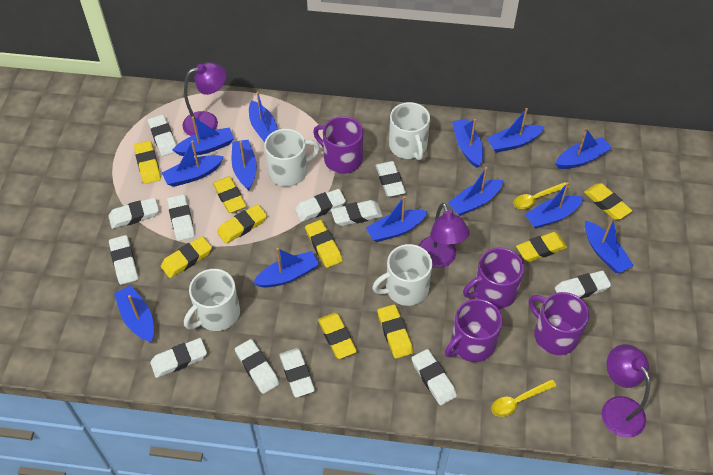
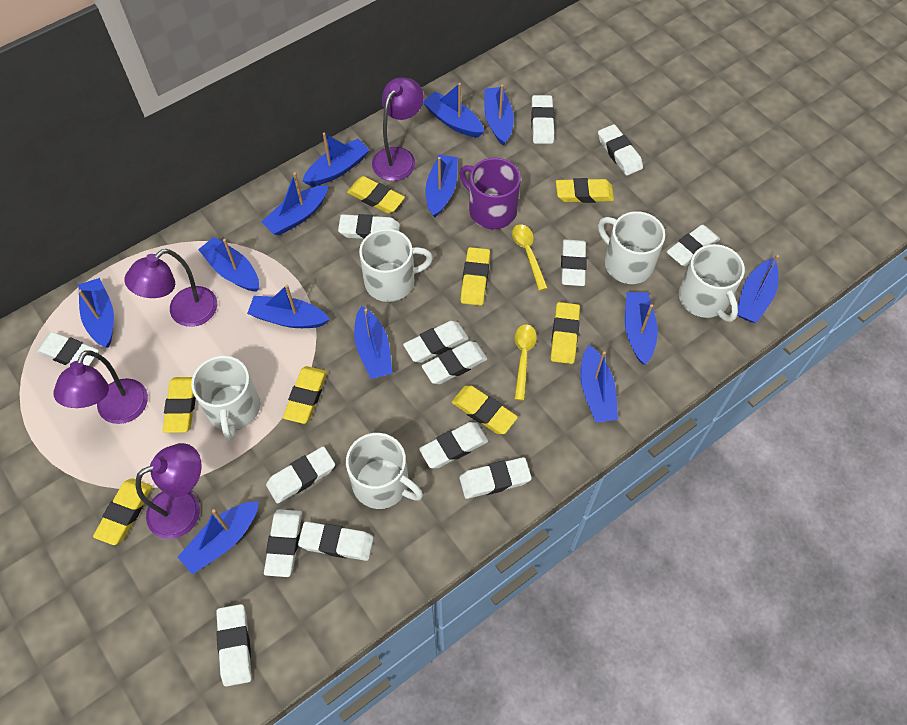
purple lamp: 3 -> 4
purple mug: 4 -> 1
white eraser: 12 -> 14
white mug: 4 -> 5
yellow eraser: 9 -> 8

